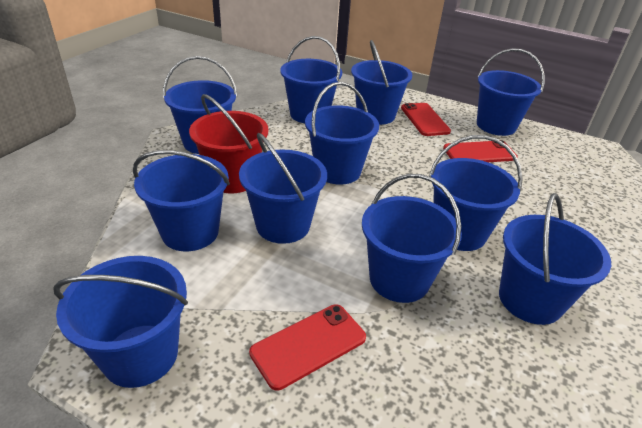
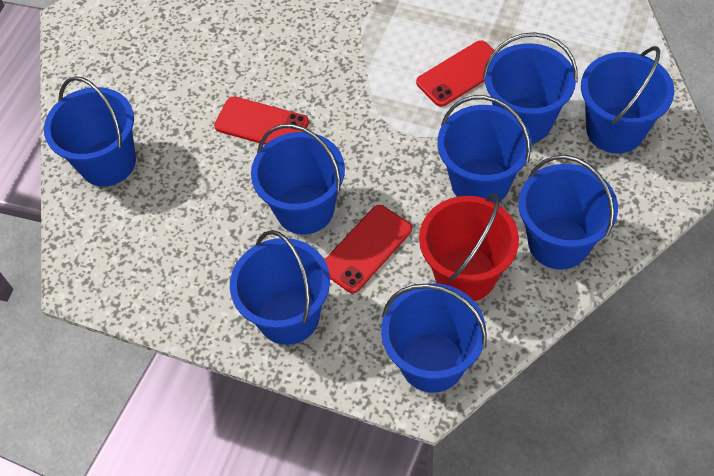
blue bucket: 11 -> 8

